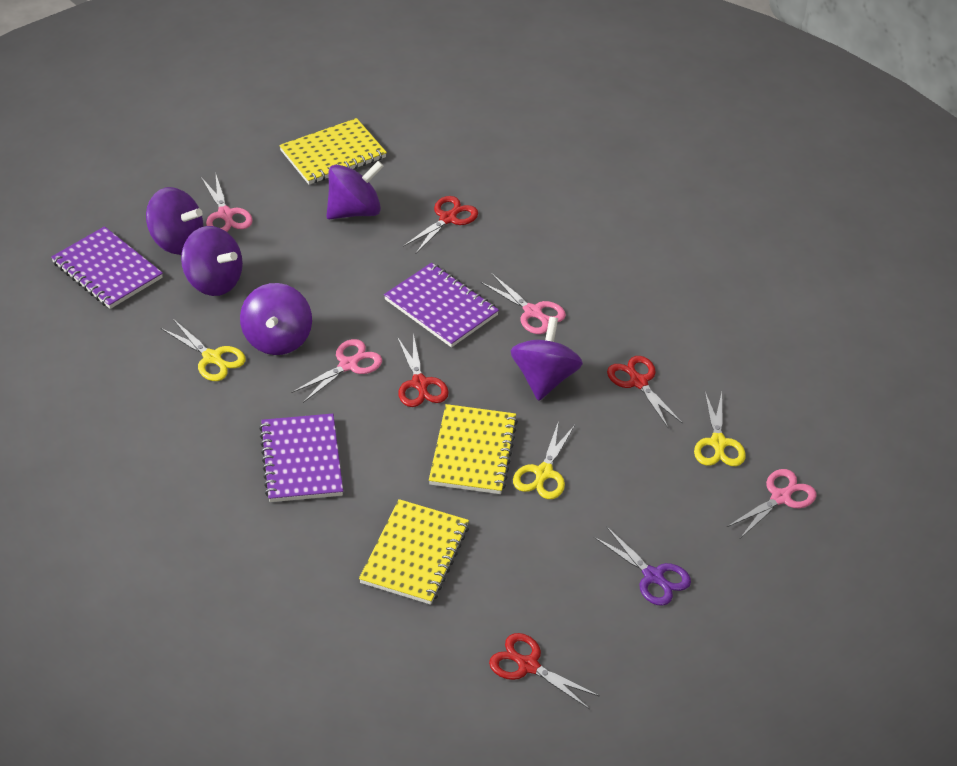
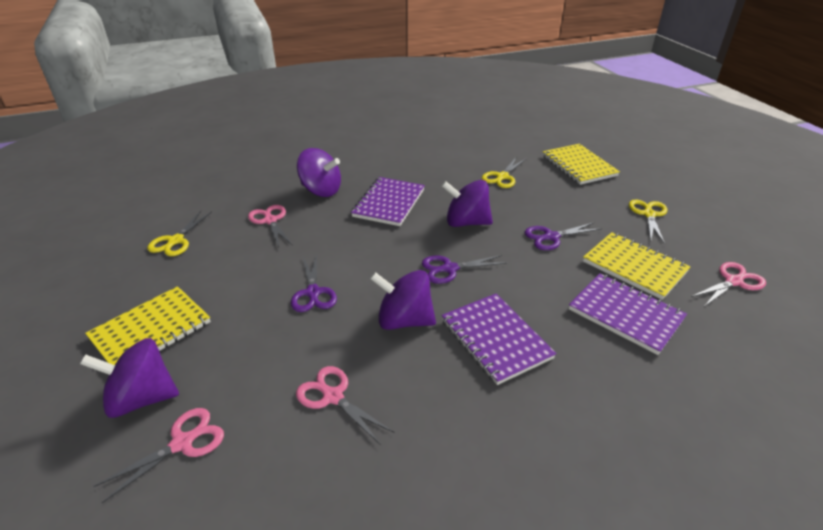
purple scissors: 1 -> 3
purple spinning top: 5 -> 4
red scissors: 4 -> 0

